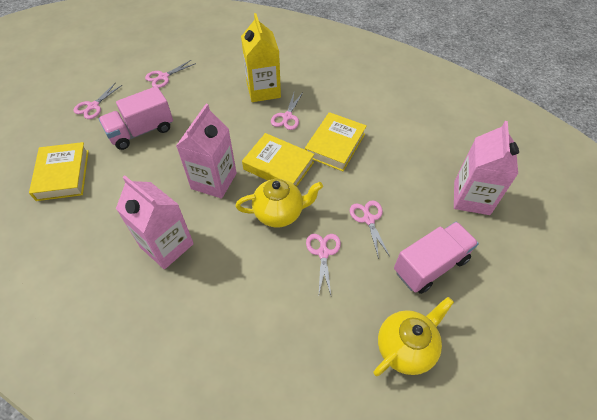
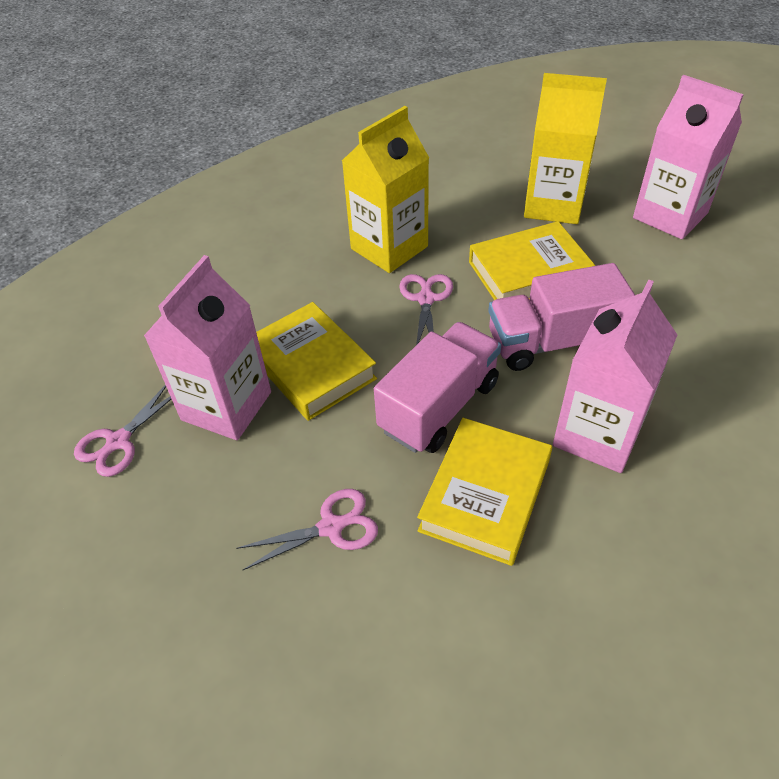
pink scissors: 5 -> 3
yellow carton: 1 -> 2
yellow teapot: 2 -> 0

